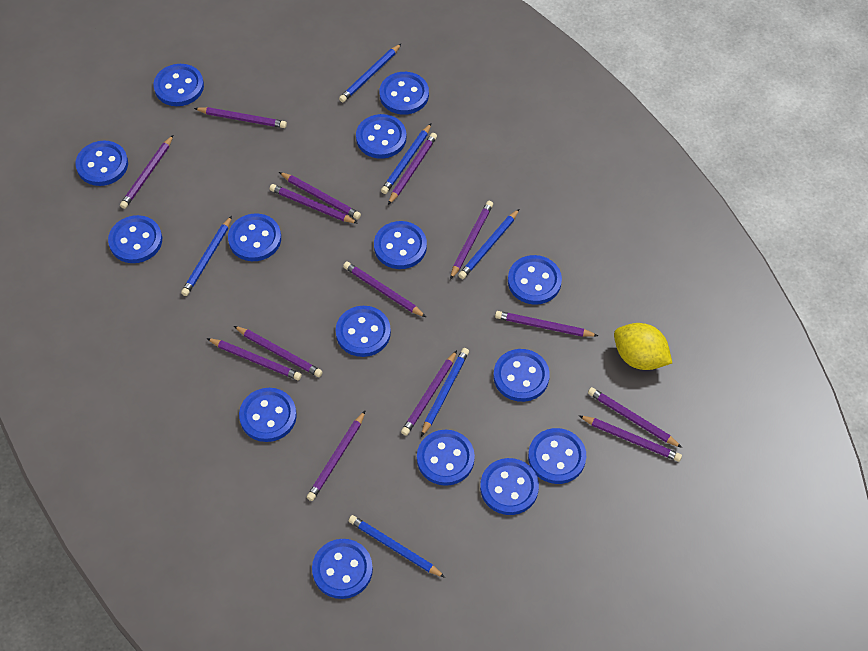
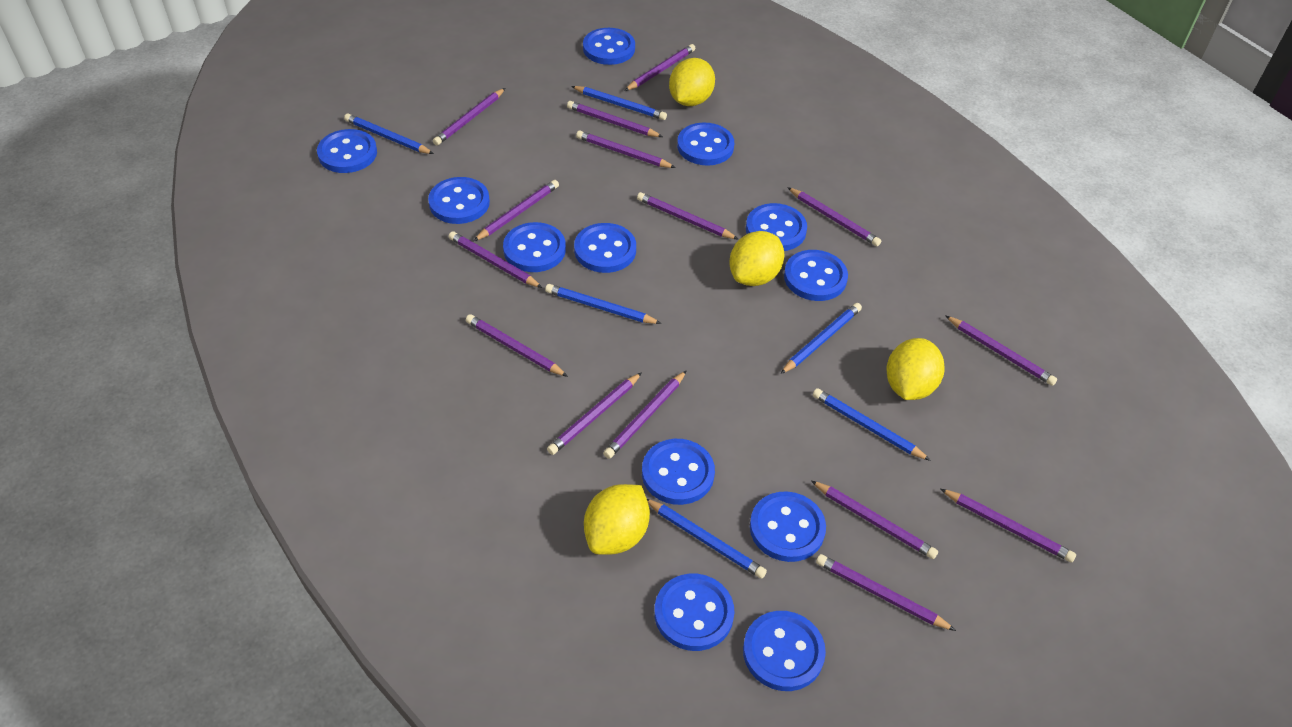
blue button: 15 -> 12
purple pencil: 14 -> 15
yellow lemon: 1 -> 4

